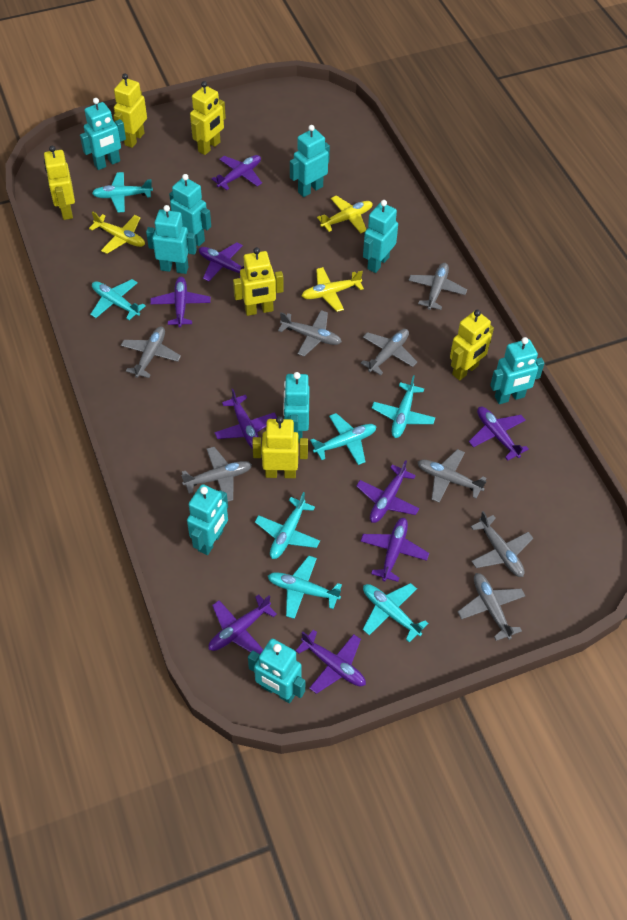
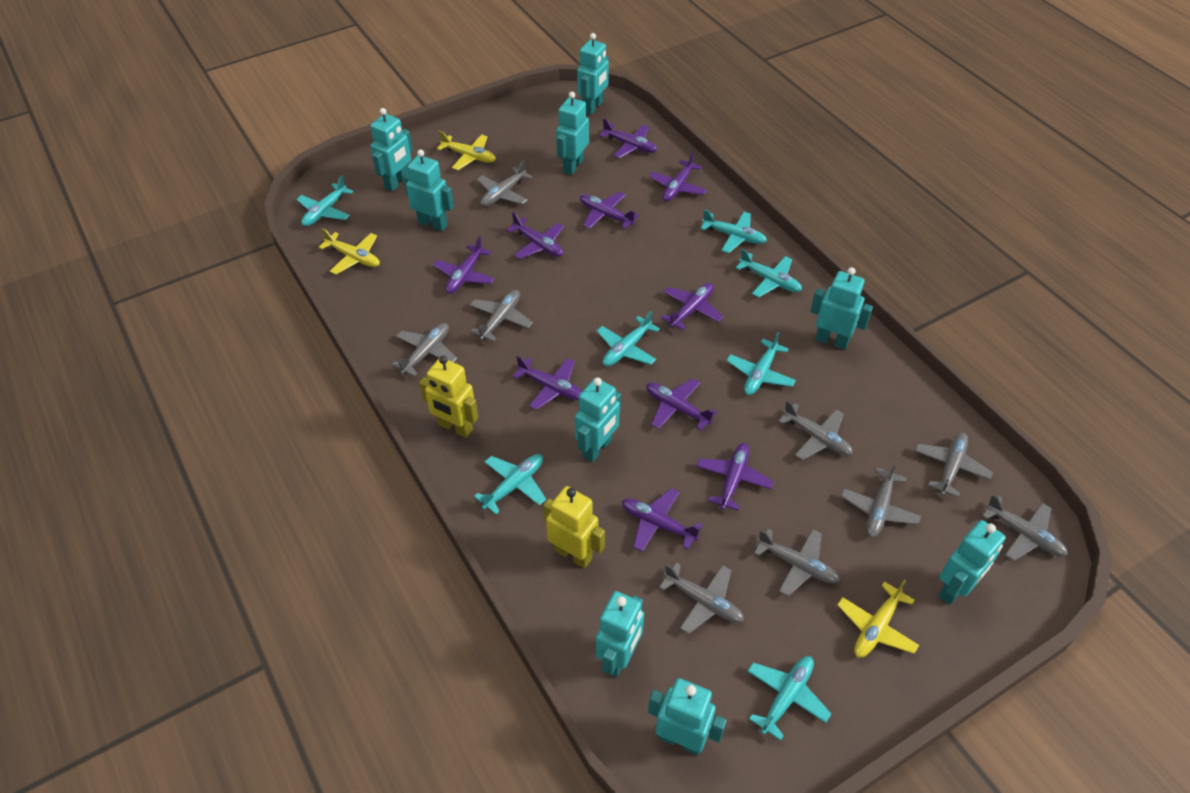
grey plane: 8 -> 9
purple plane: 9 -> 10
yellow robot: 6 -> 2

